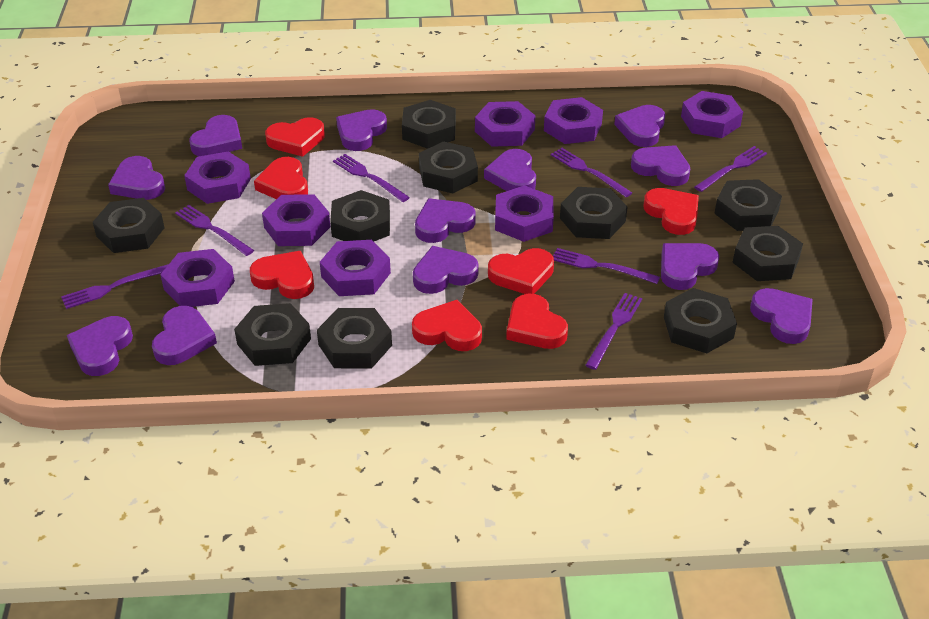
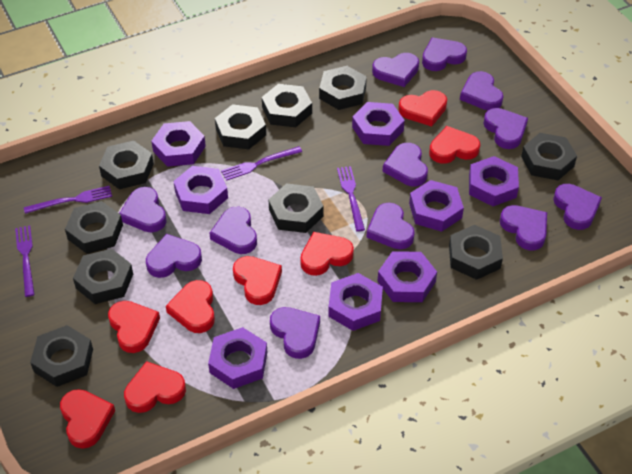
purple fork: 7 -> 4
red heart: 7 -> 8

